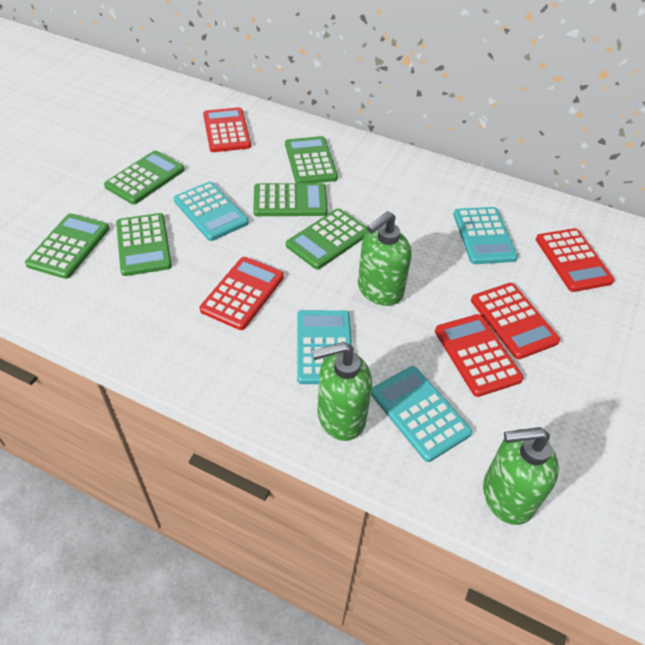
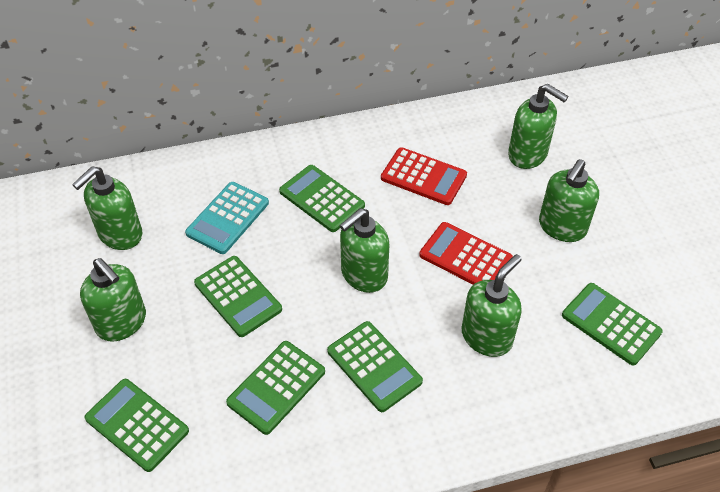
green soap dispenser: 3 -> 6
red calculator: 5 -> 2
turquoise calculator: 4 -> 1

